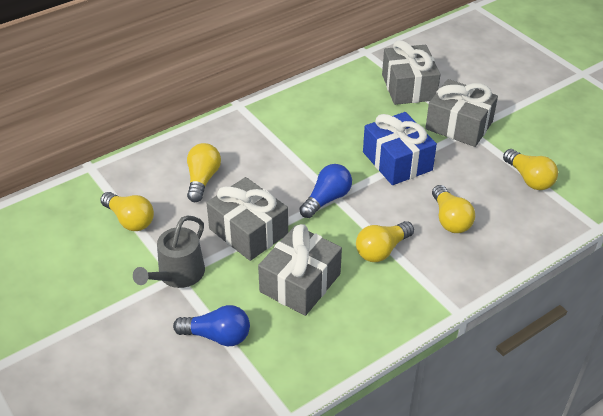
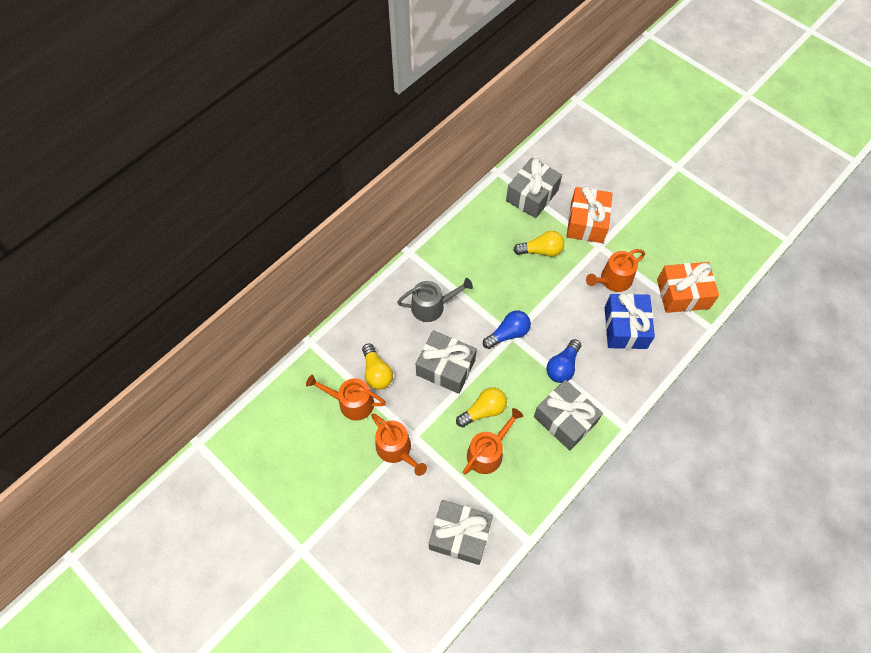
orange gift: 0 -> 2
orange watering can: 0 -> 4
yellow light bulb: 5 -> 3

